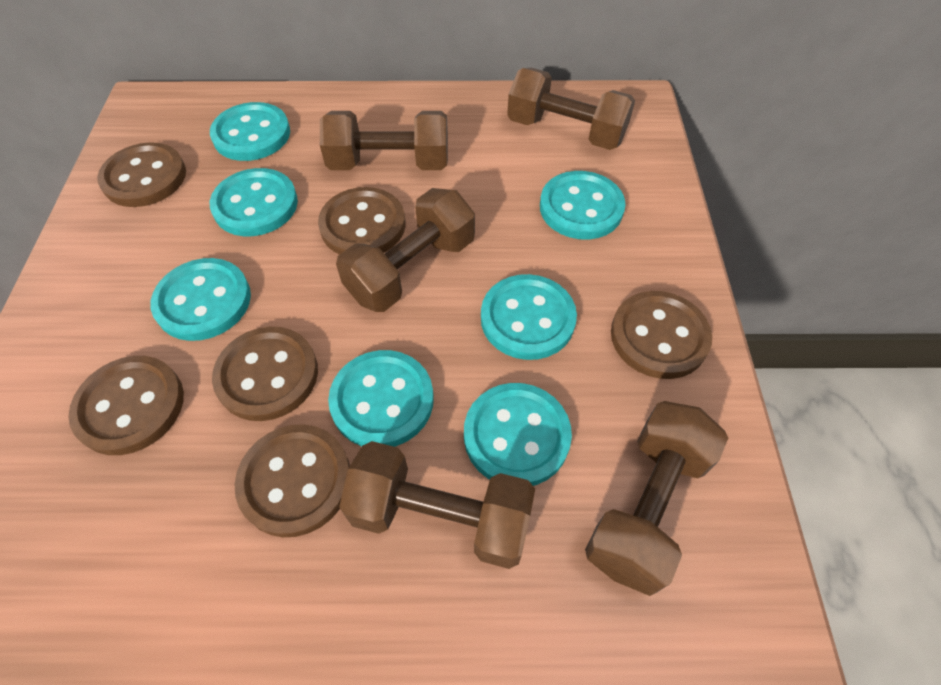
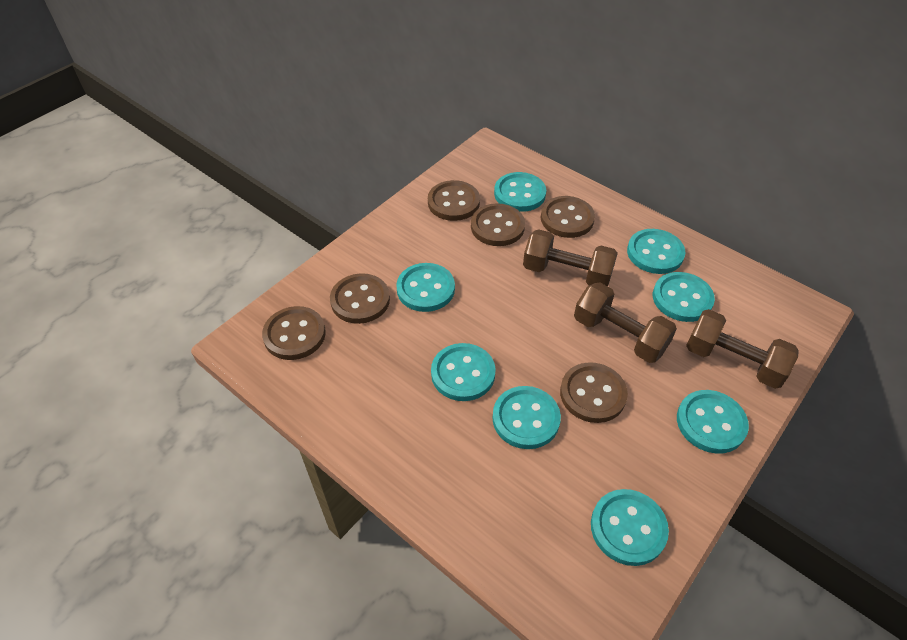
brown dumbbell: 5 -> 3
turquoise button: 7 -> 8

